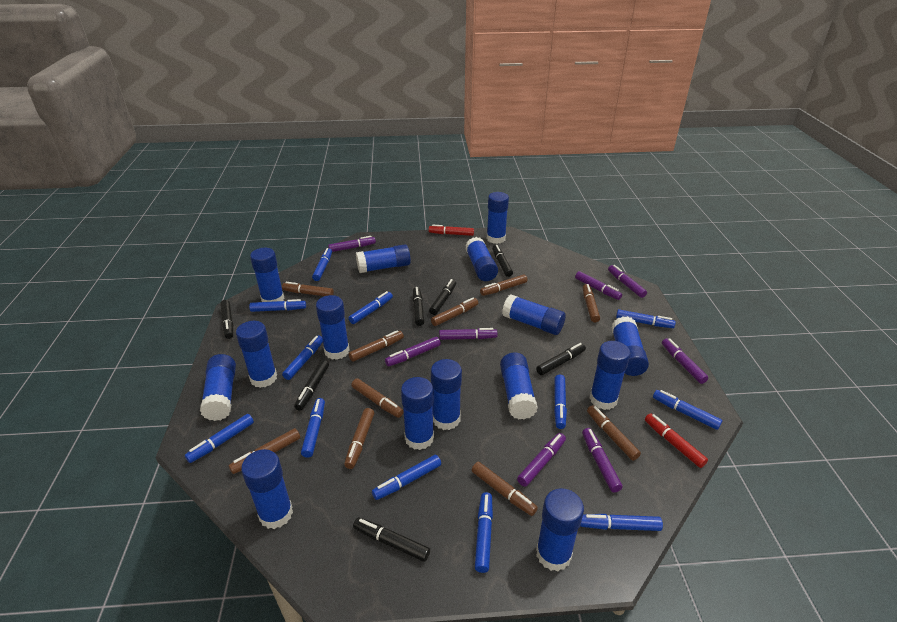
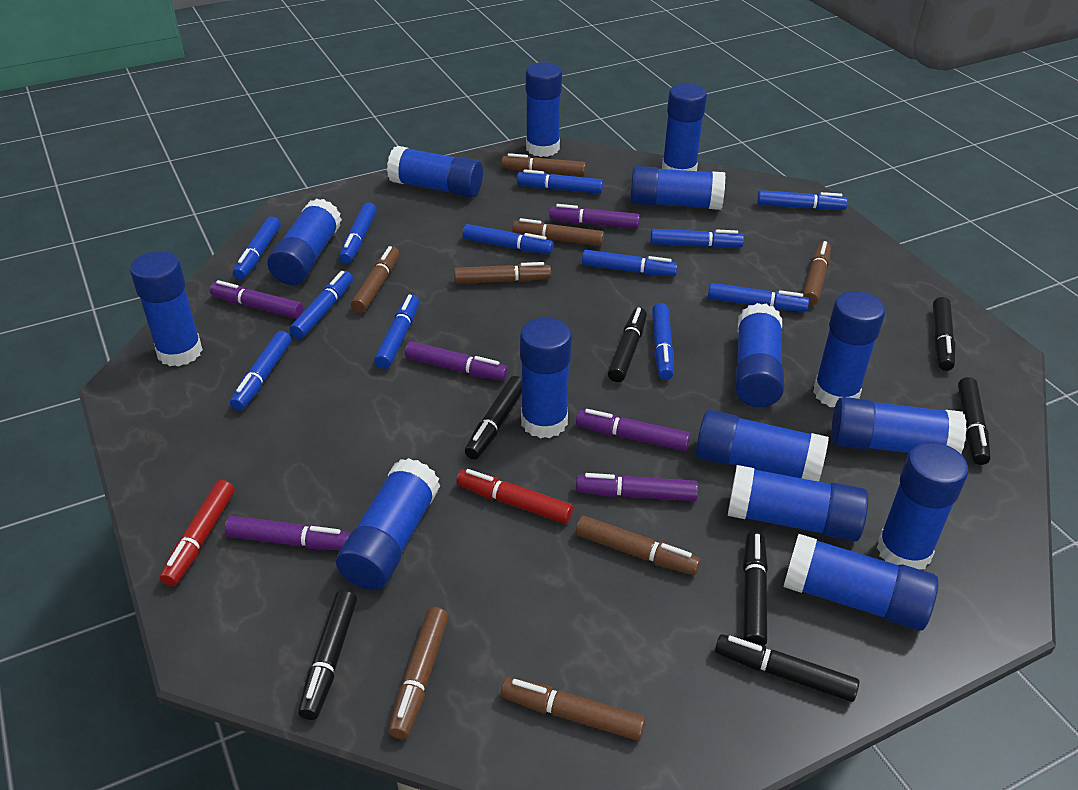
brown marker: 10 -> 8
purple marker: 8 -> 6

